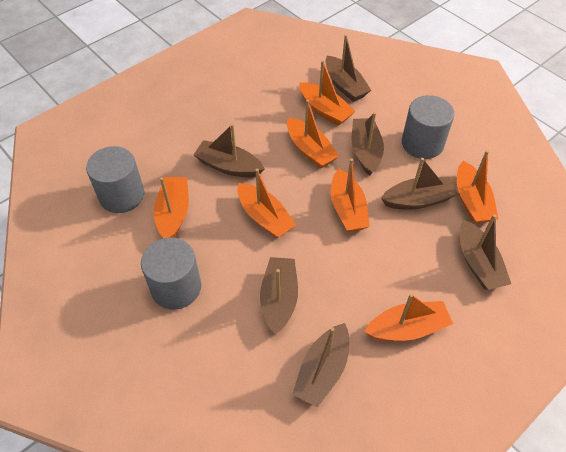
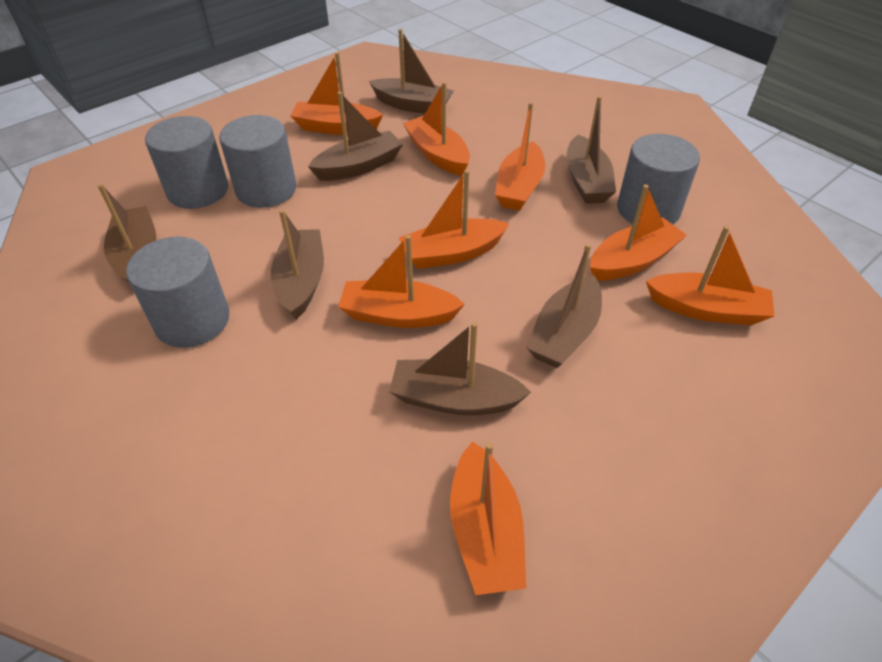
grey cylinder: 3 -> 4
orange boat: 7 -> 8

